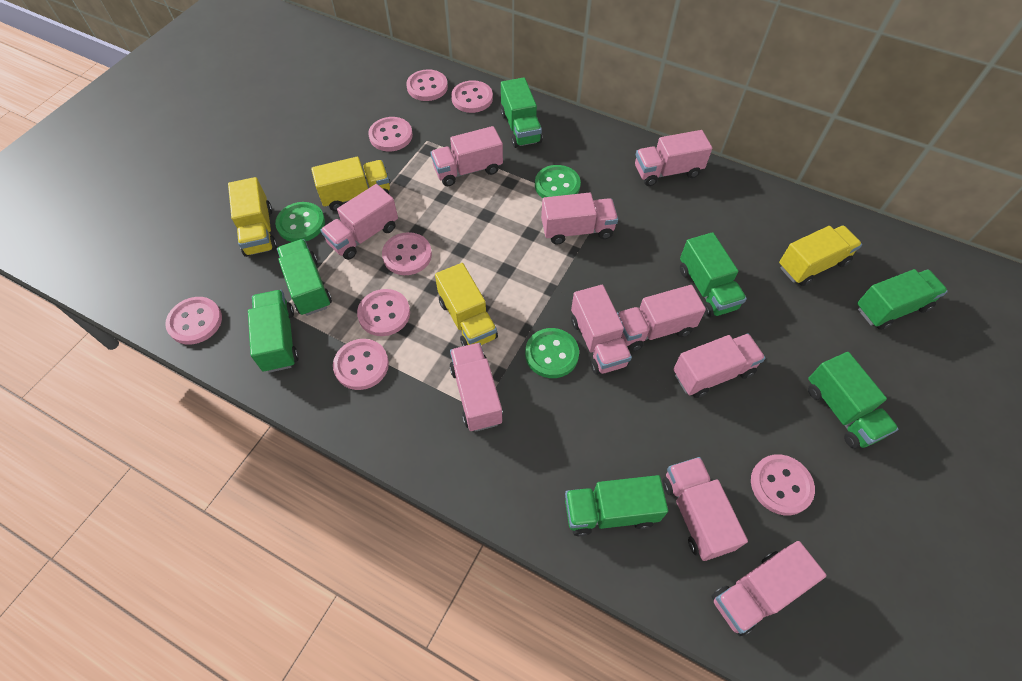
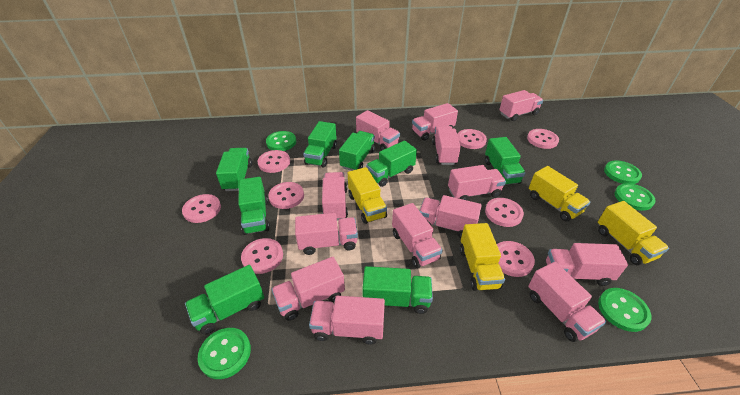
green button: 3 -> 5
green truck: 7 -> 8
pink truck: 10 -> 13

